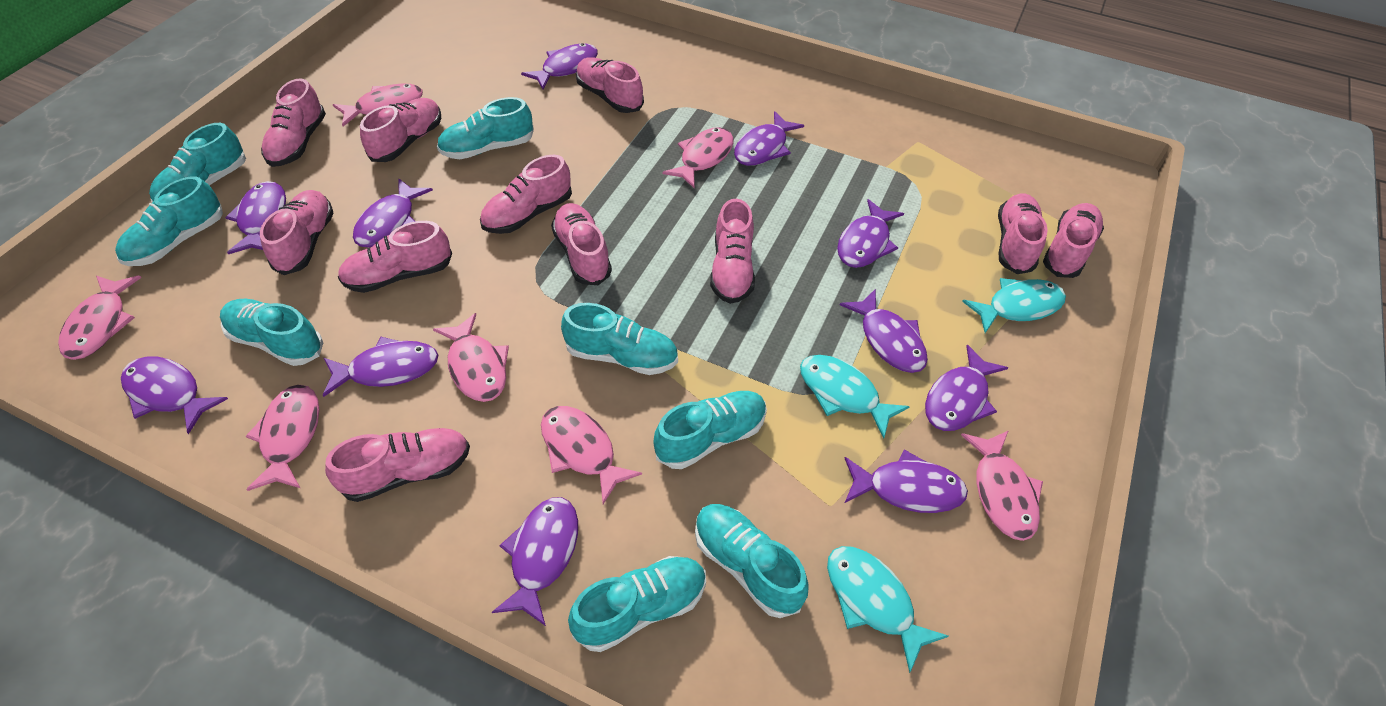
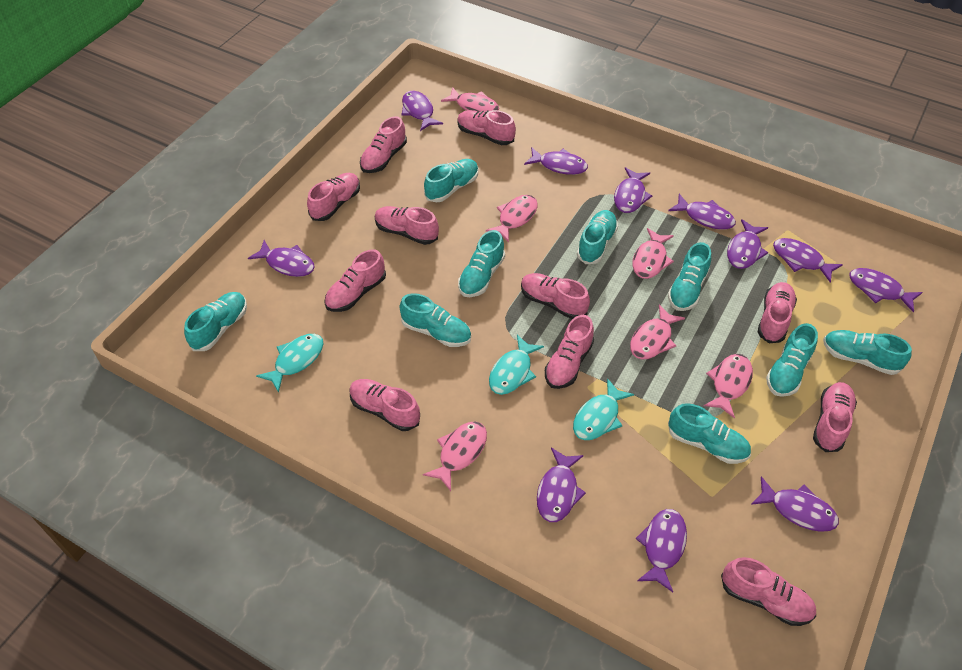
pink fish: 7 -> 6
turquoise shoe: 8 -> 9

